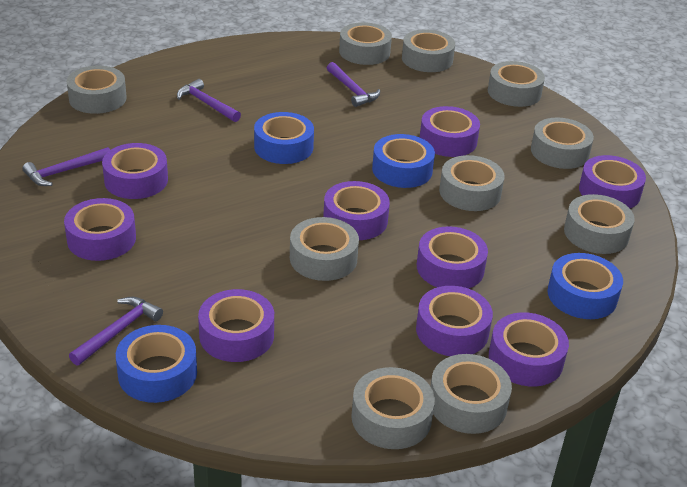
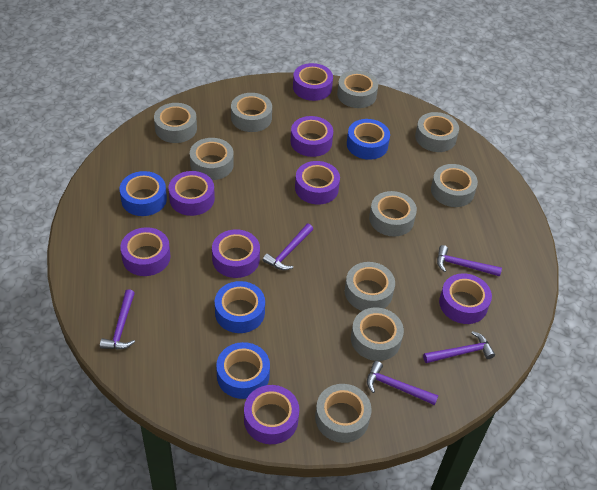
purple hammer: 4 -> 5
purple tape: 9 -> 8

